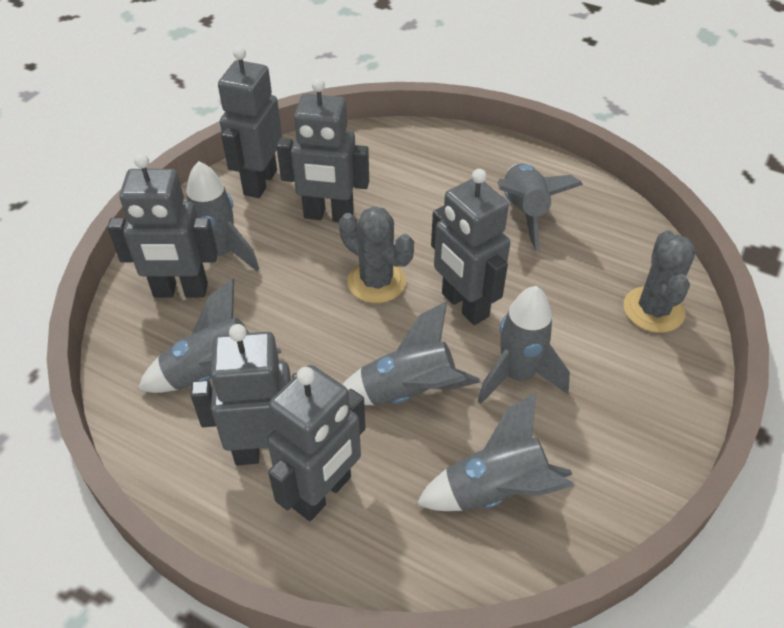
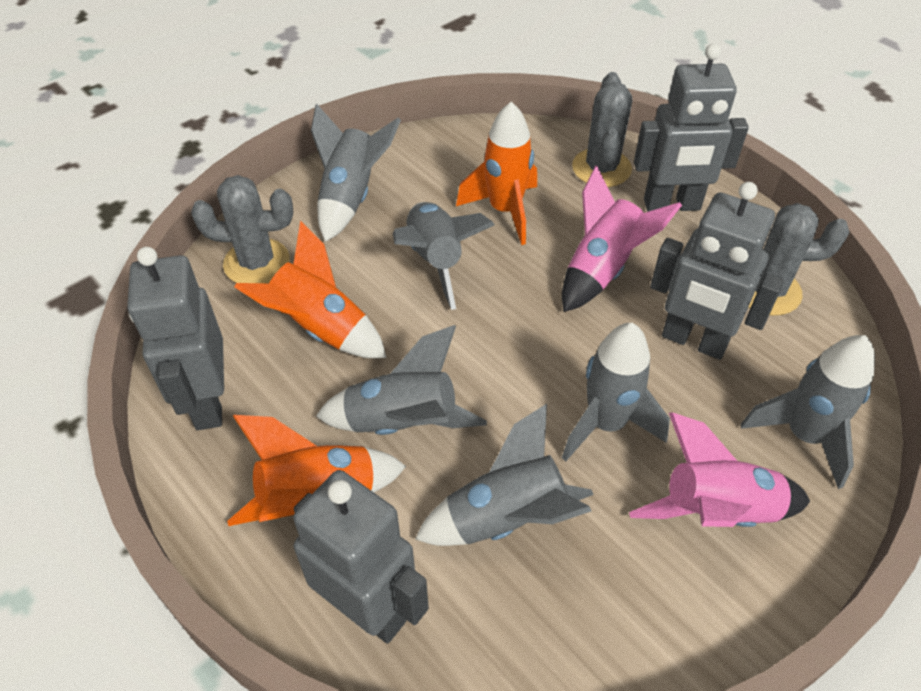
grey cactus: 2 -> 3
grey robot: 6 -> 4
orange rocket: 0 -> 3
pink rocket: 0 -> 2

